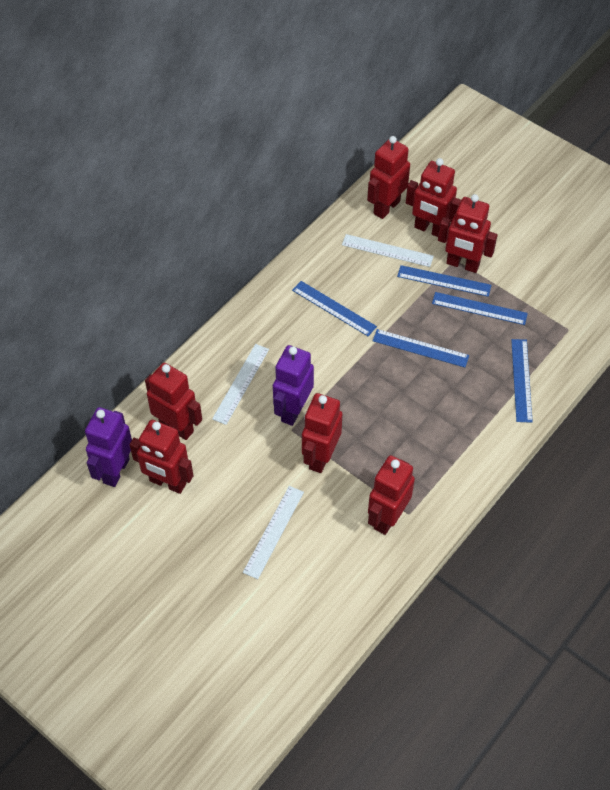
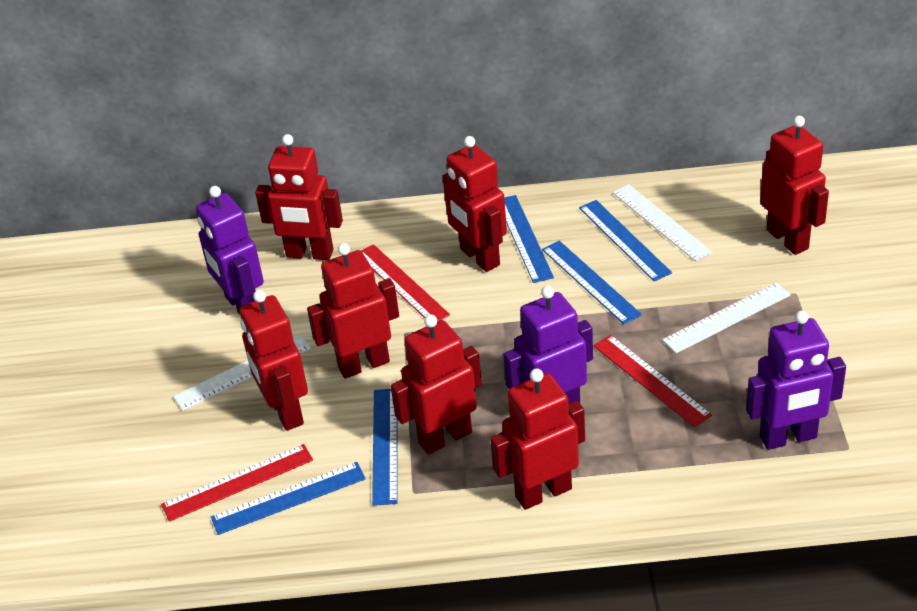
purple robot: 2 -> 3
red ruler: 0 -> 3

